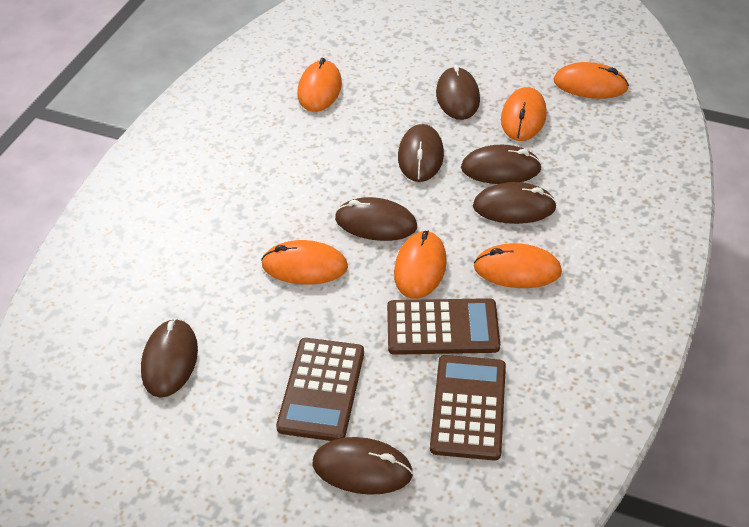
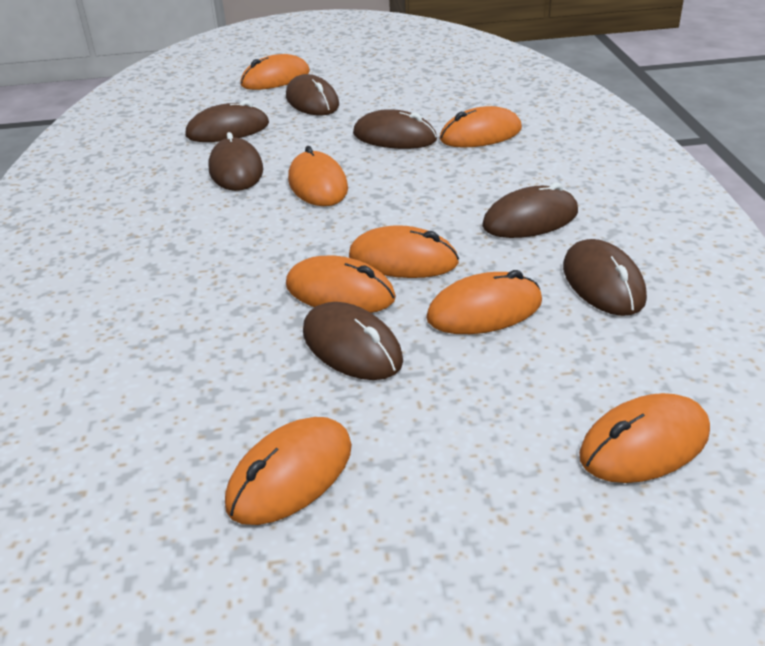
brown calculator: 3 -> 0
orange mouse: 6 -> 8

